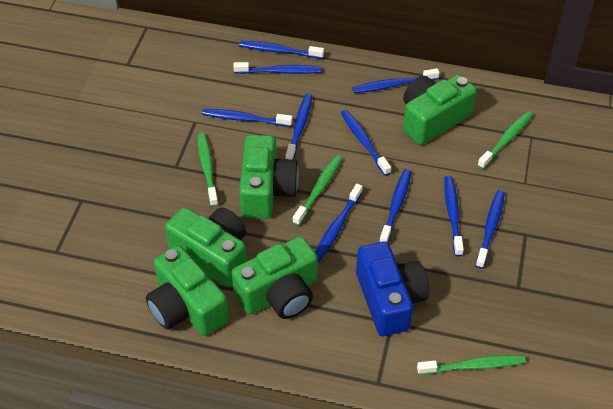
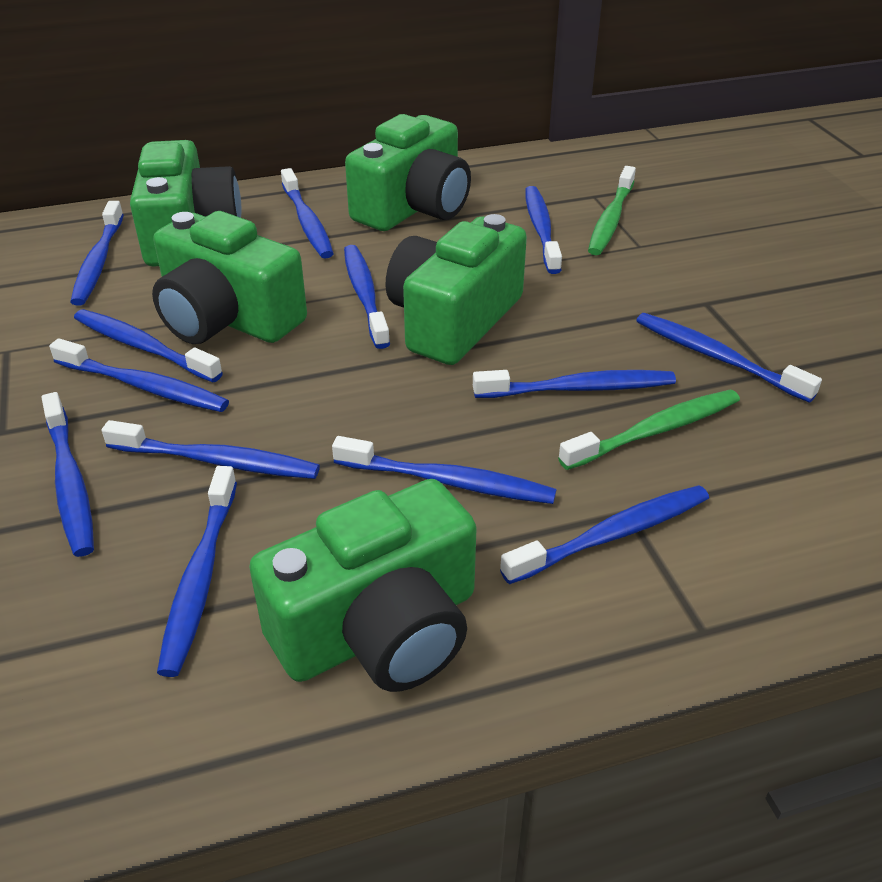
blue camera: 1 -> 0
blue toothbrush: 10 -> 13
green toothbrush: 4 -> 2

